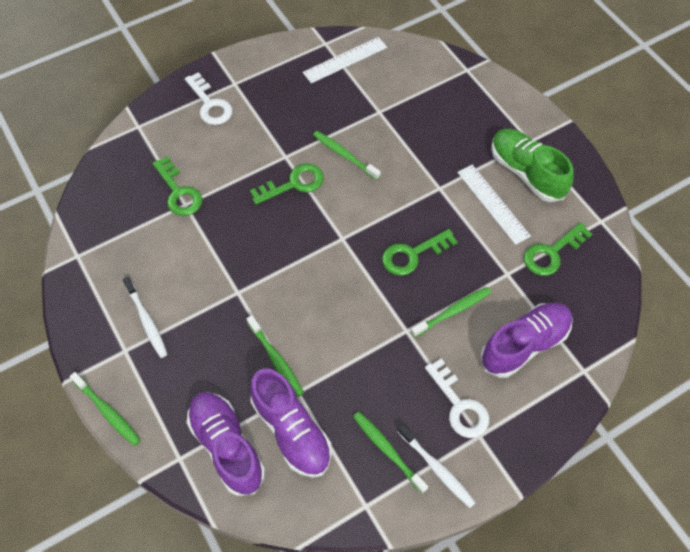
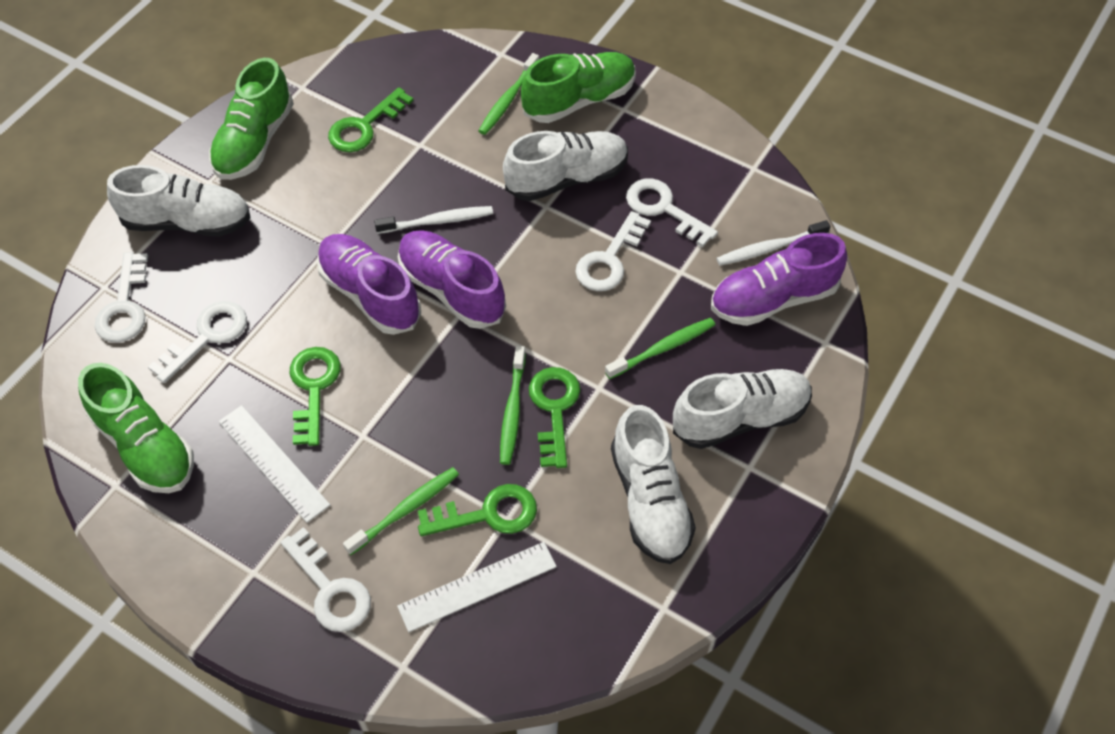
green shoe: 1 -> 3
green toothbrush: 5 -> 4
white key: 2 -> 5
white shoe: 0 -> 4

